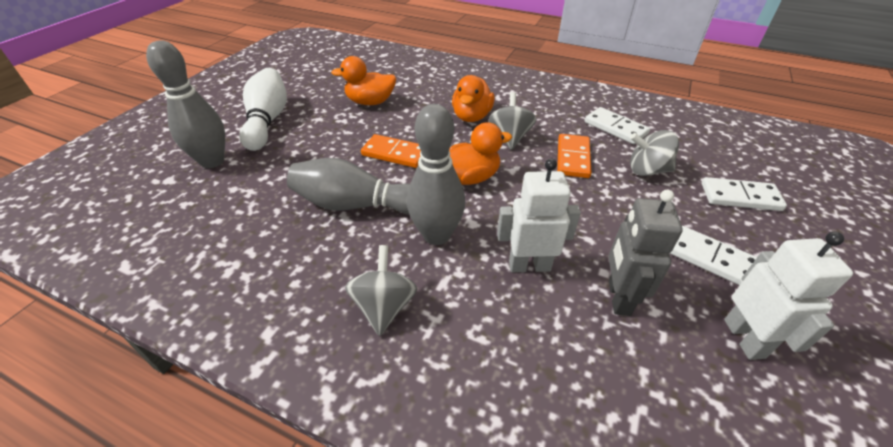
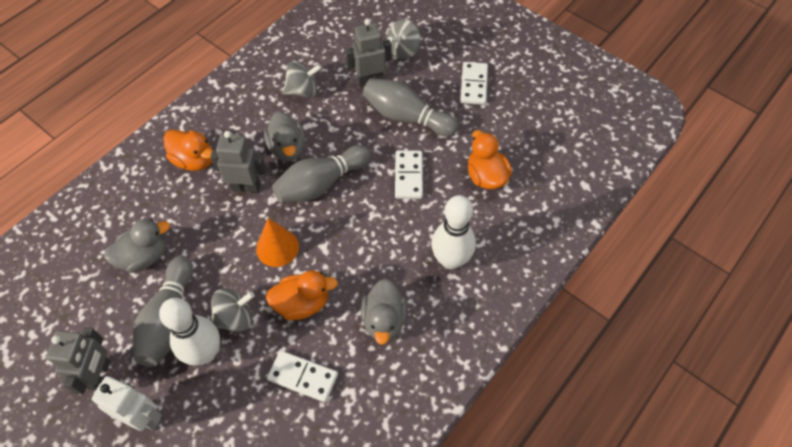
grey duck: 0 -> 3
grey robot: 1 -> 3
orange cone: 0 -> 1
orange domino: 2 -> 0
white bowling pin: 1 -> 2
white robot: 2 -> 1

